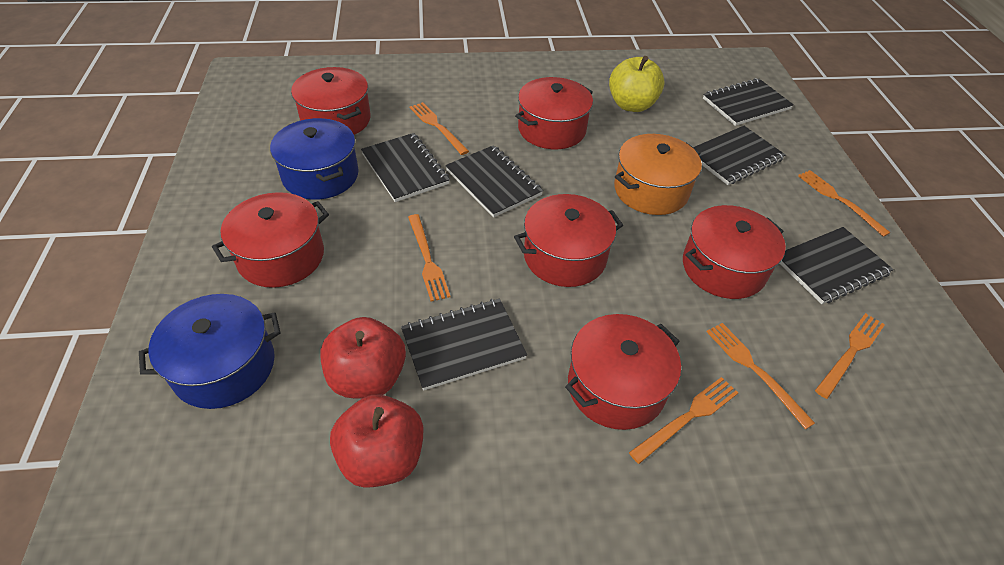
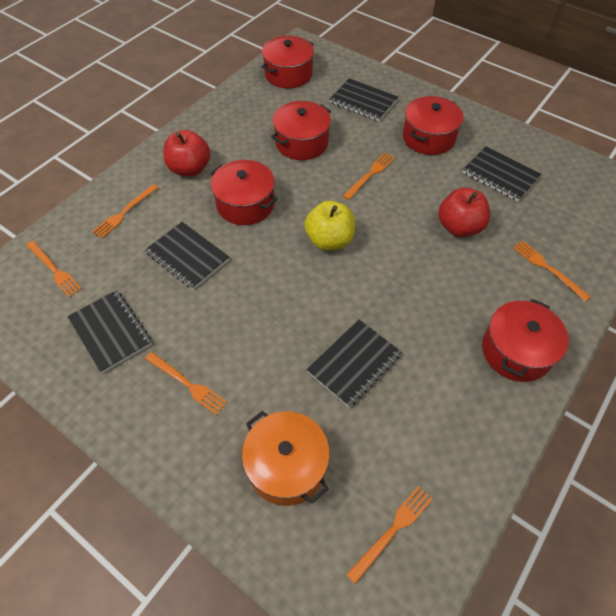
black notebook: 6 -> 5
blue pot: 2 -> 0
red pot: 6 -> 5

